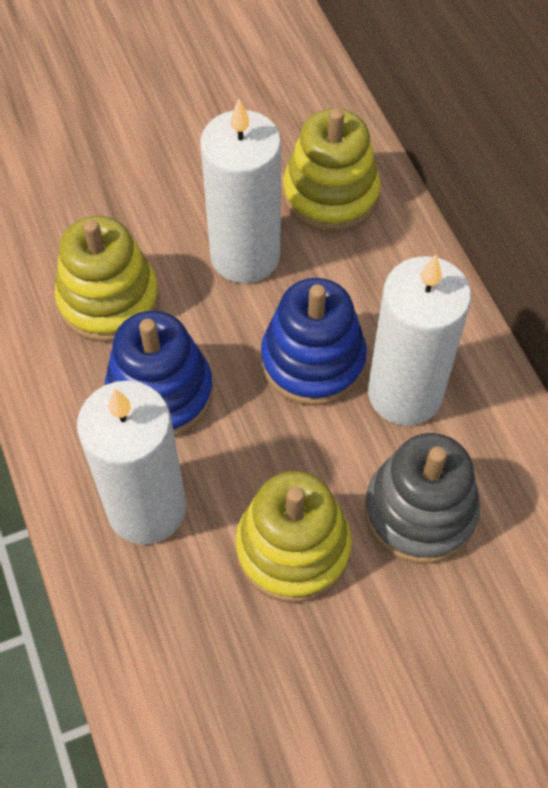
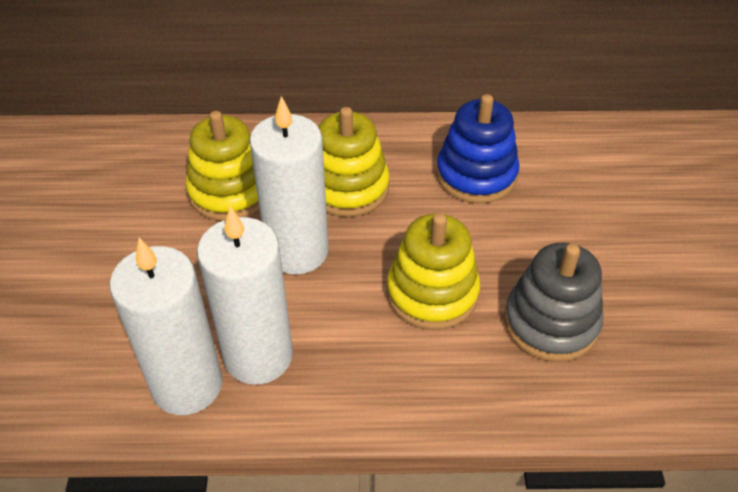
blue stacking toy: 2 -> 1

